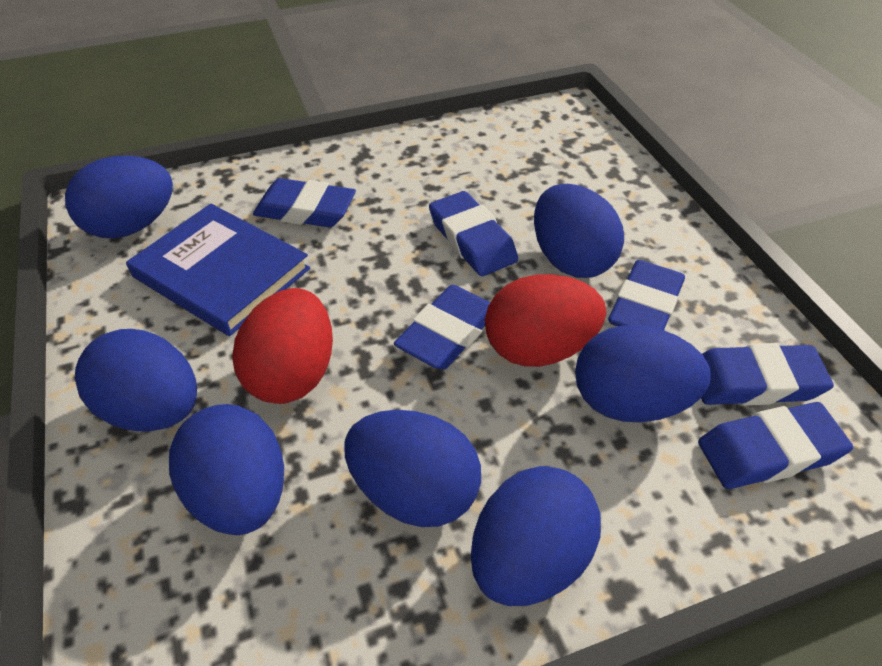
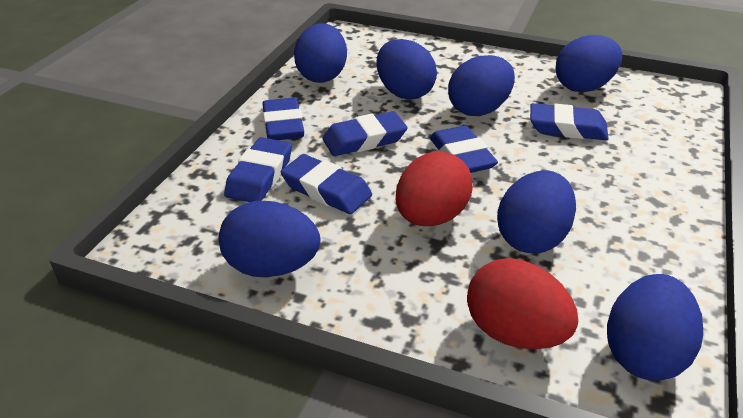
blue book: 1 -> 0

